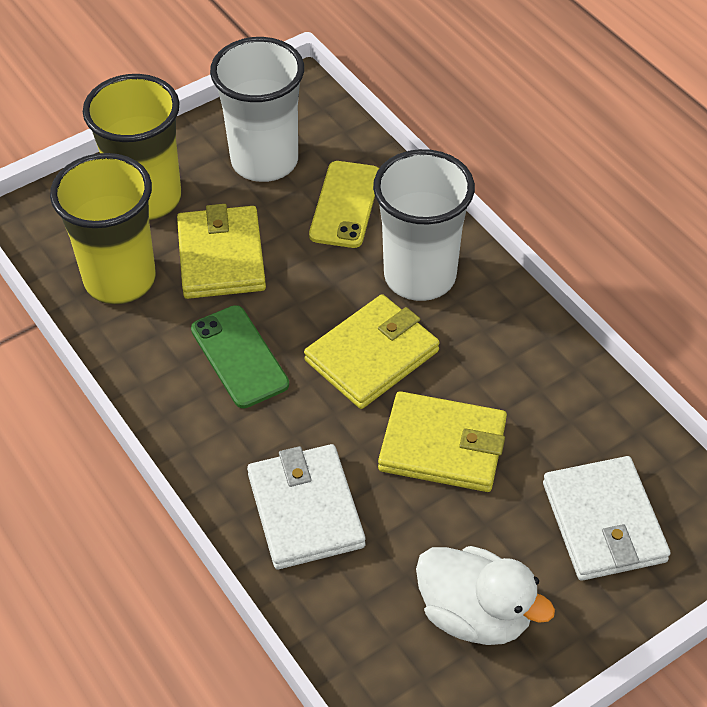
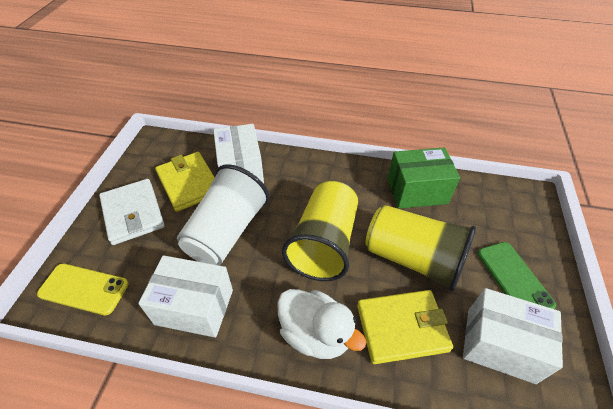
green box: 0 -> 1
white box: 0 -> 3
white cup: 2 -> 1
white wallet: 2 -> 1
yellow wallet: 3 -> 2

